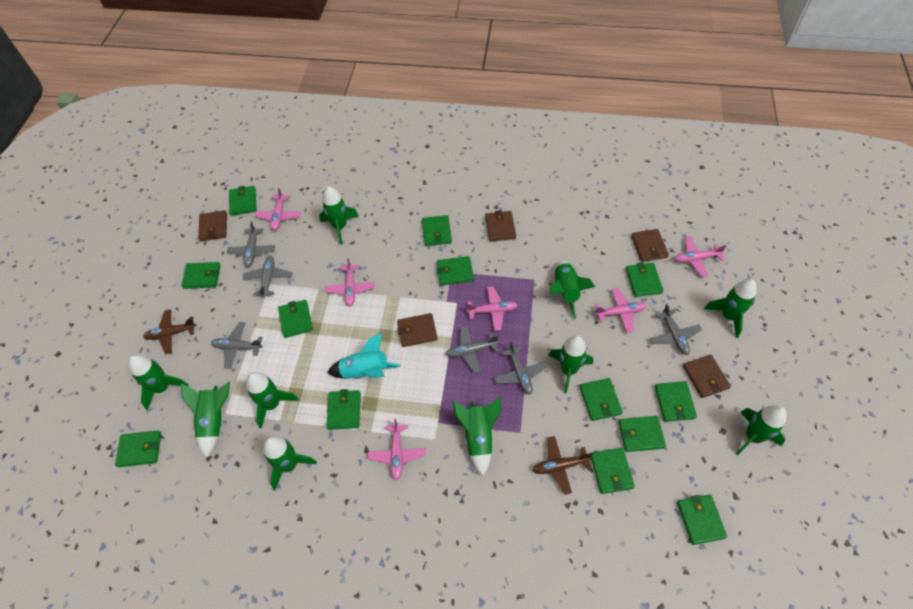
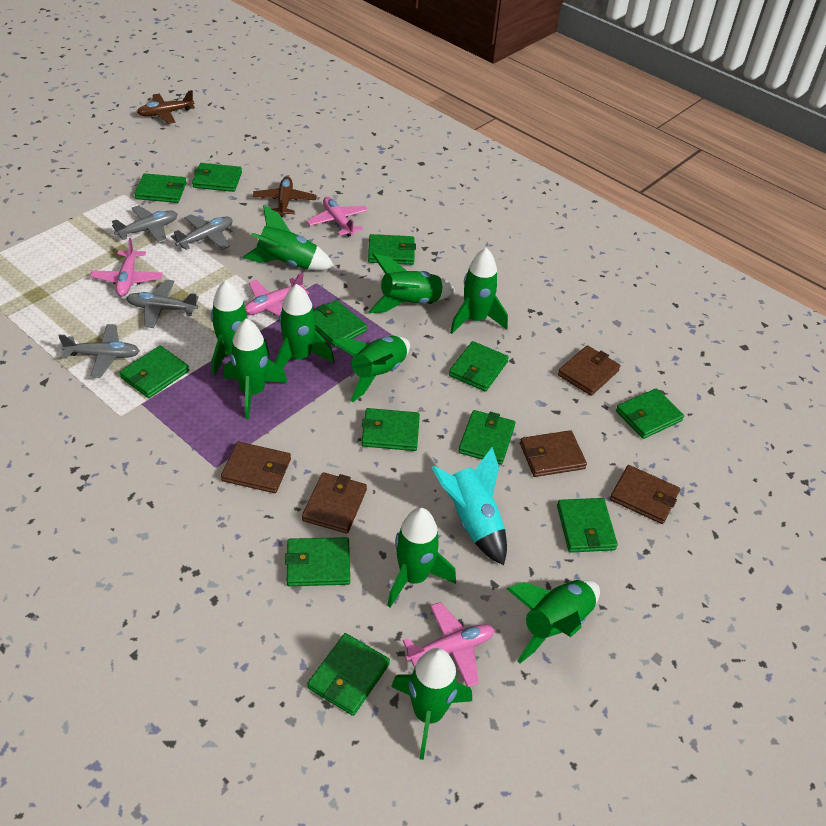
green wallet: 13 -> 12
grey plane: 6 -> 4
pink plane: 6 -> 4

